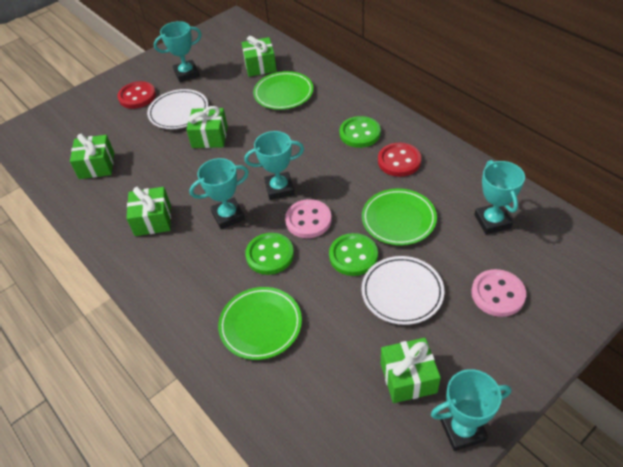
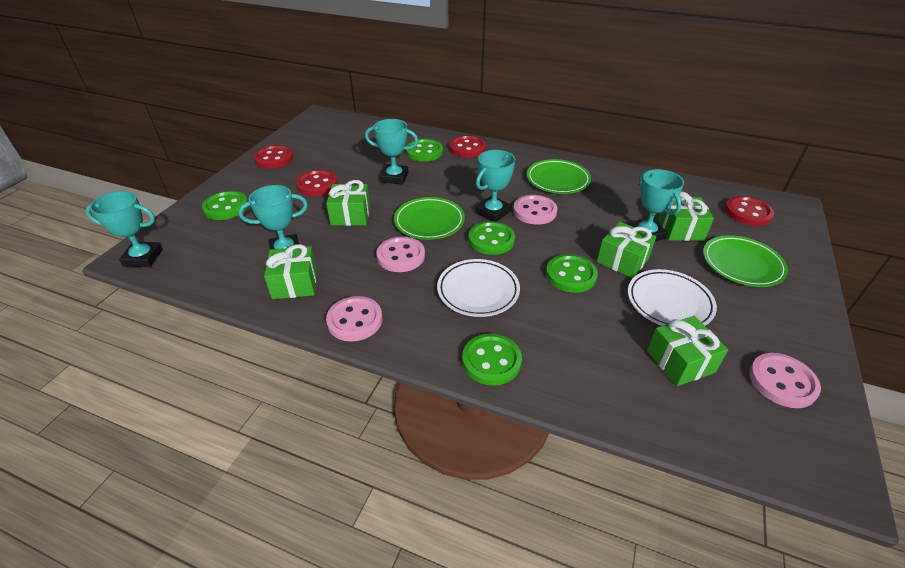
green button: 3 -> 5
pink button: 2 -> 4
red button: 2 -> 4

